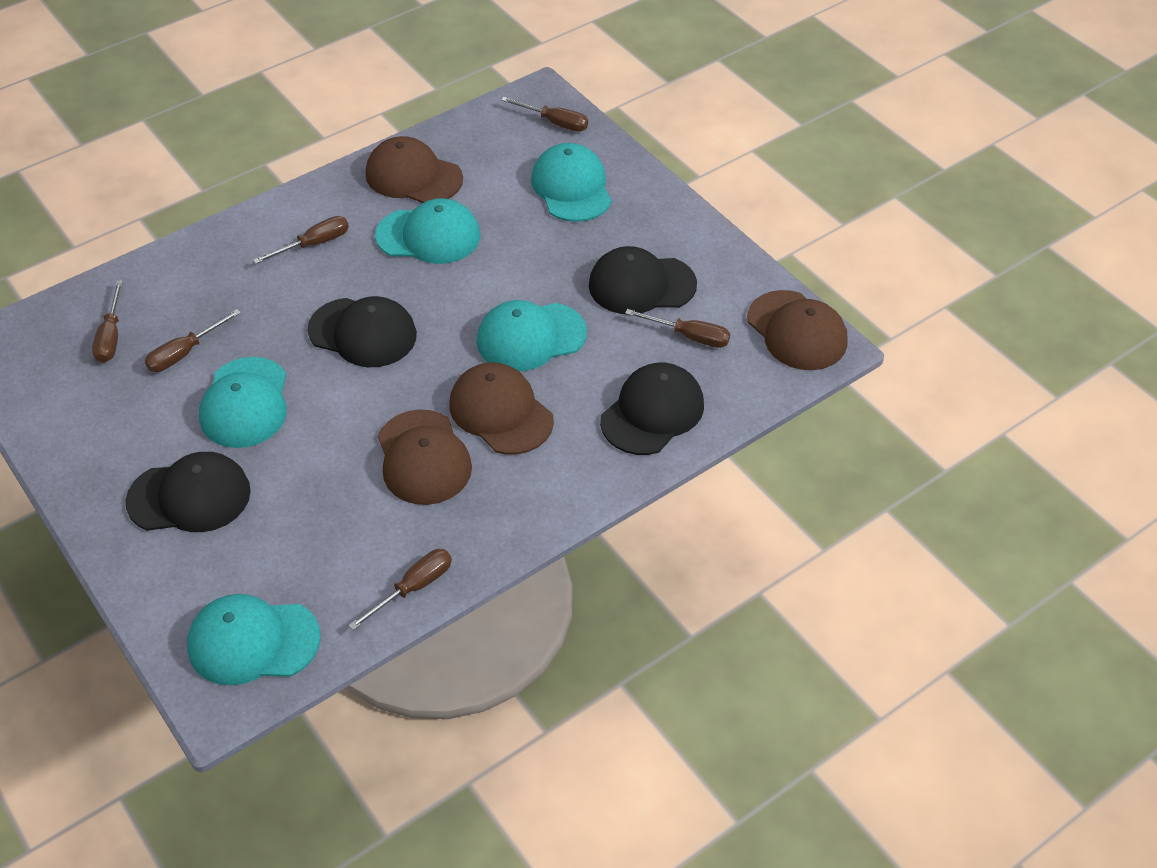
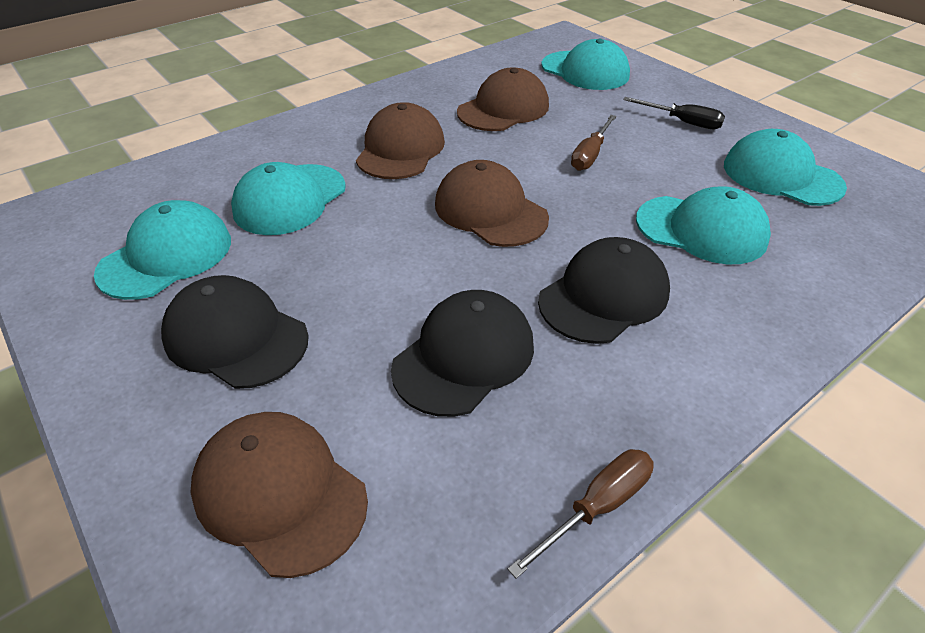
black cap: 4 -> 3
black screwdriver: 0 -> 1
brown screwdriver: 6 -> 2

